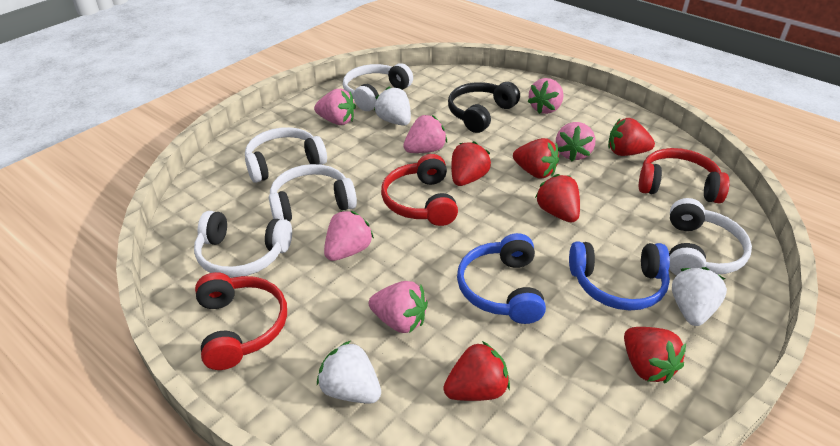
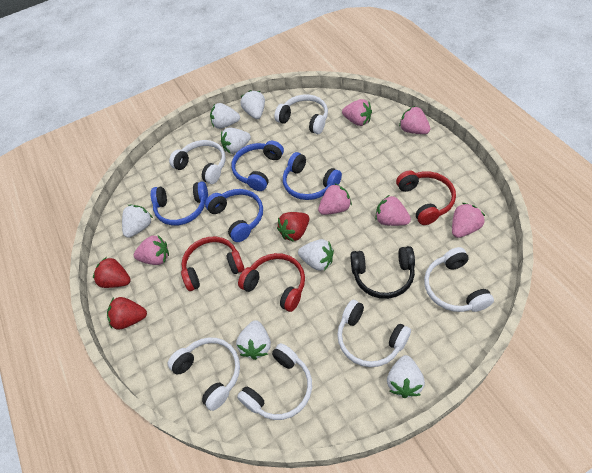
blue headphones: 2 -> 4
red strawberry: 6 -> 3
white headphones: 5 -> 6
white strawberry: 3 -> 7

